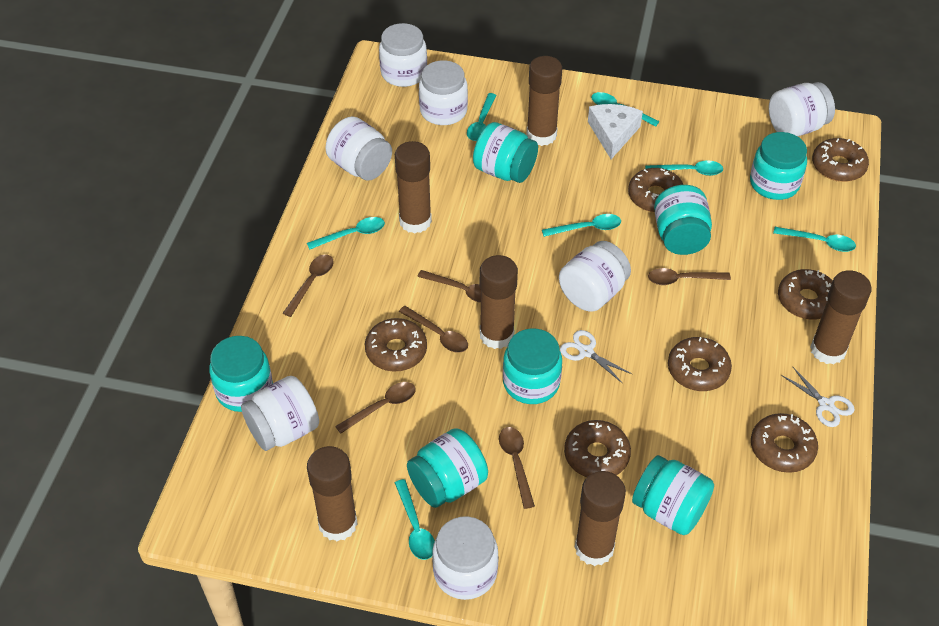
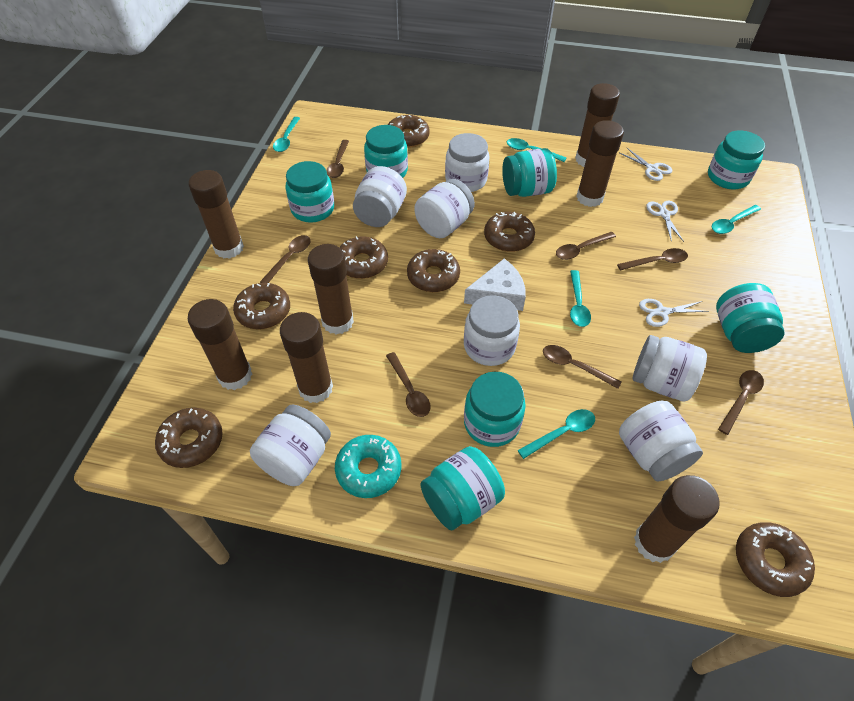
brown glue stick: 6 -> 7
brown spoon: 6 -> 7
turquoise donut: 0 -> 1
turquoise spoon: 7 -> 5
white scissors: 2 -> 3

